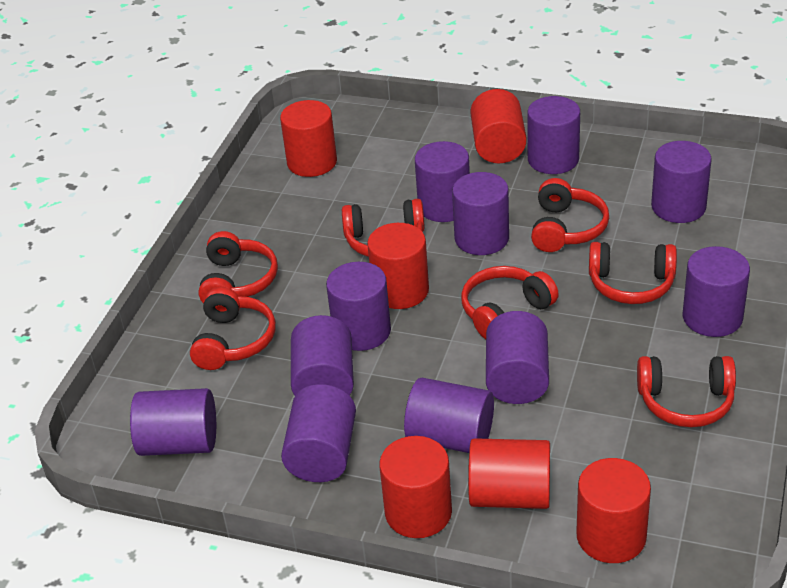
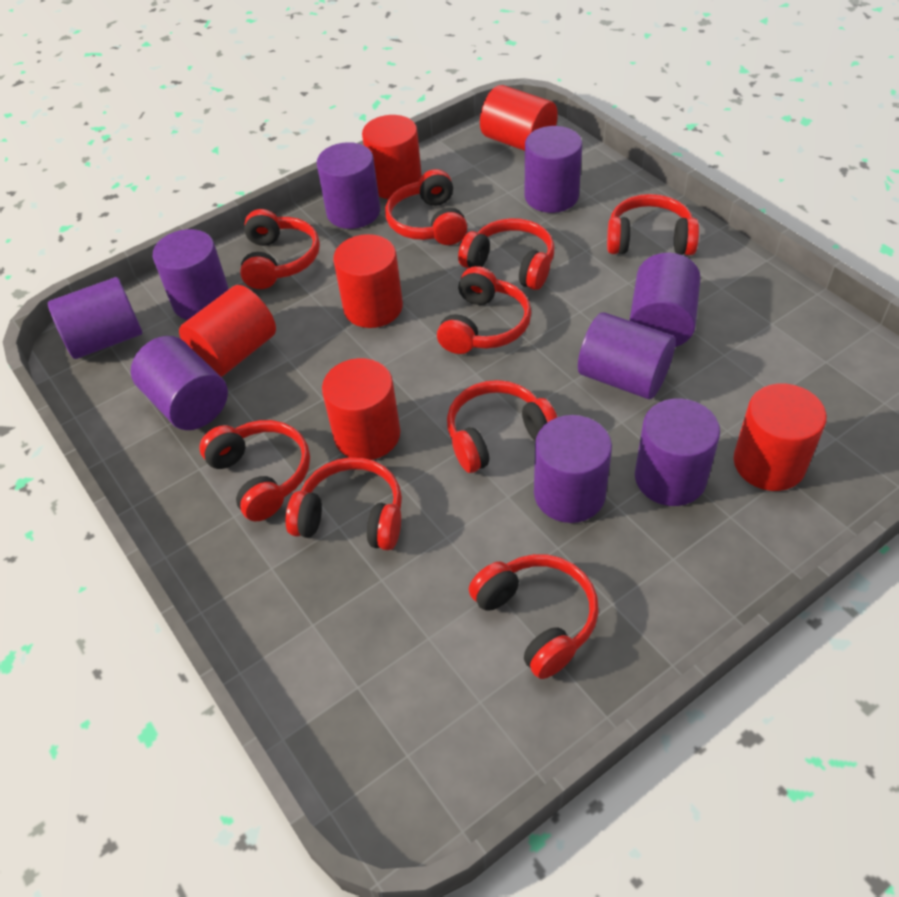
purple cylinder: 11 -> 9
red headphones: 7 -> 9

